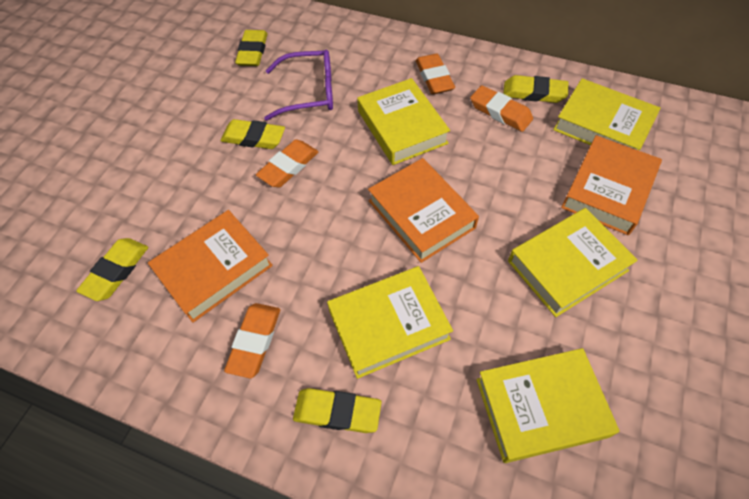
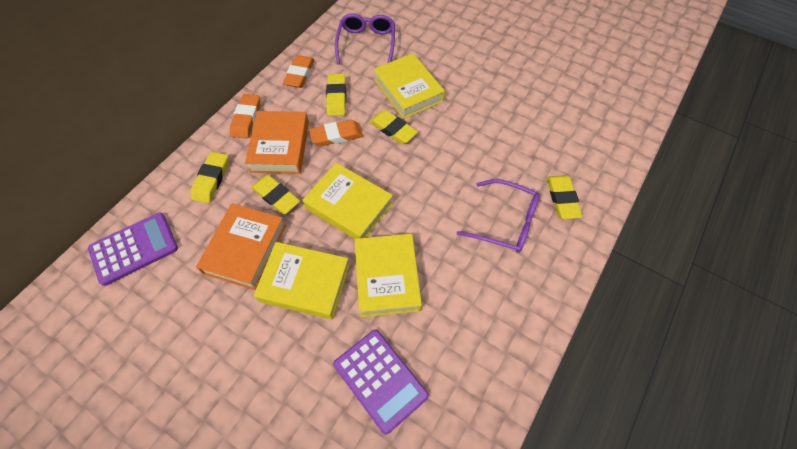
orange book: 3 -> 2
orange eraser: 4 -> 3
purple calculator: 0 -> 2
purple glasses: 1 -> 2
yellow book: 5 -> 4

